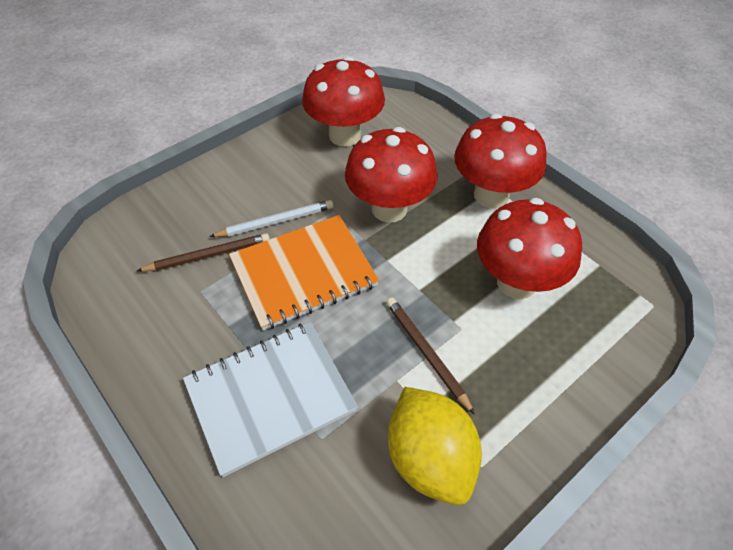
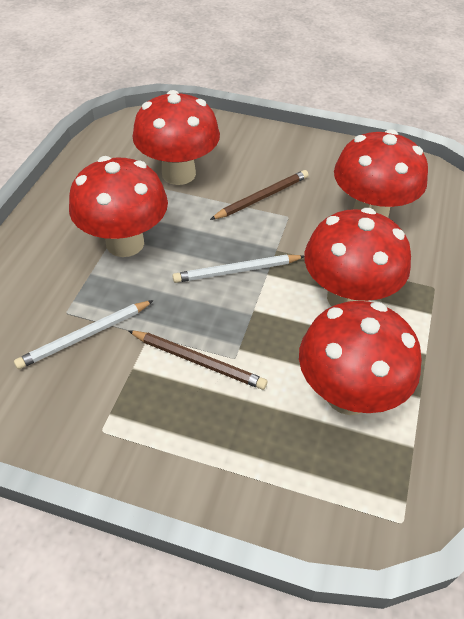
orange notebook: 1 -> 0
red mushroom: 4 -> 5
white notebook: 1 -> 0
white pencil: 1 -> 2
yellow lemon: 1 -> 0

